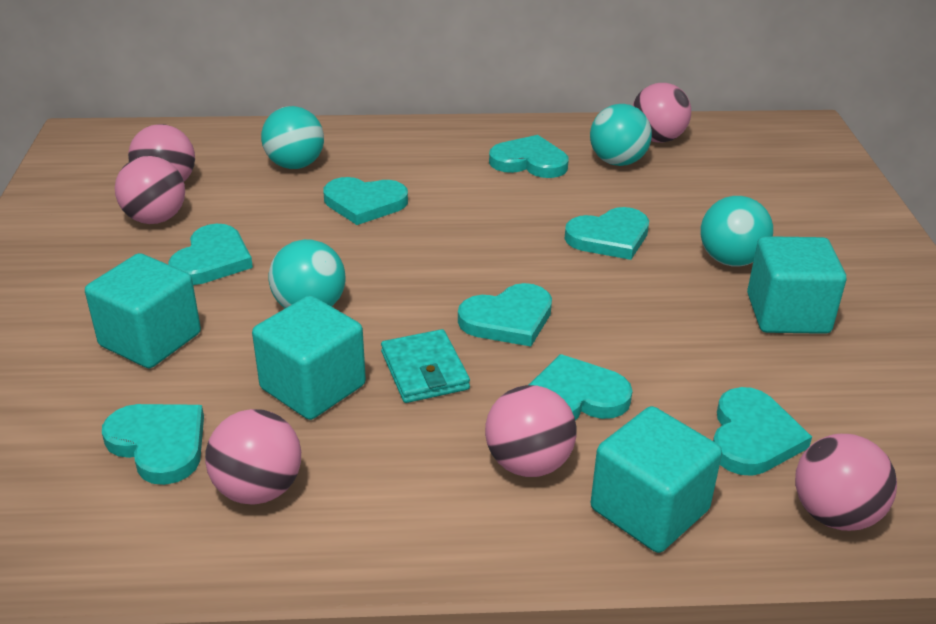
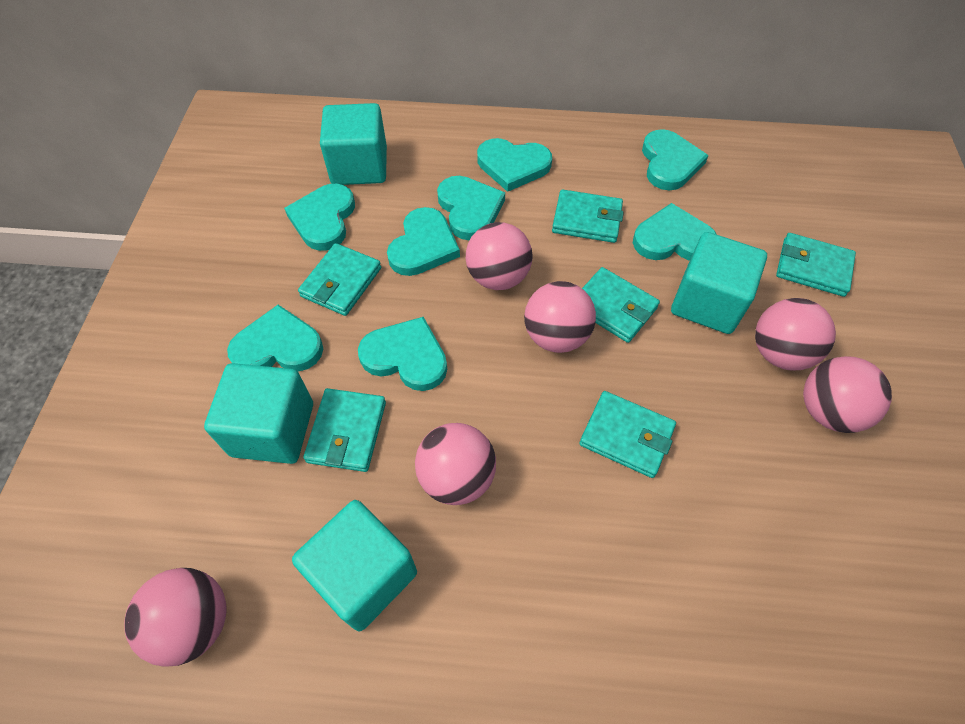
turquoise ball: 4 -> 0
turquoise wallet: 1 -> 6

